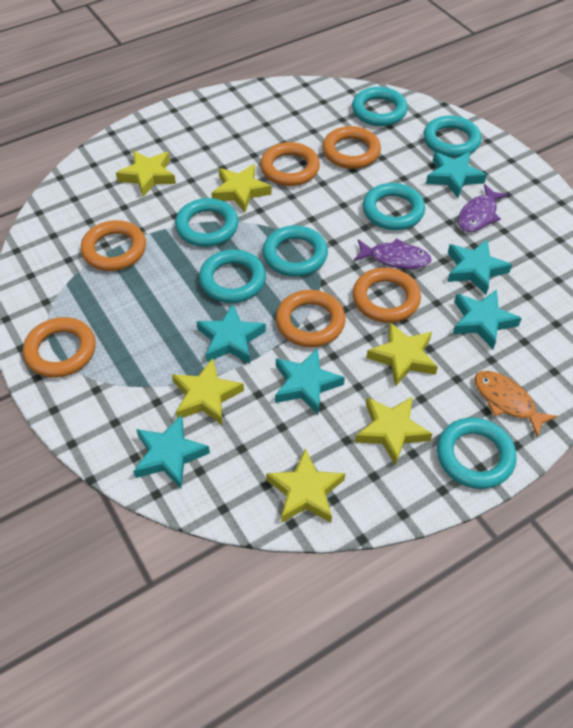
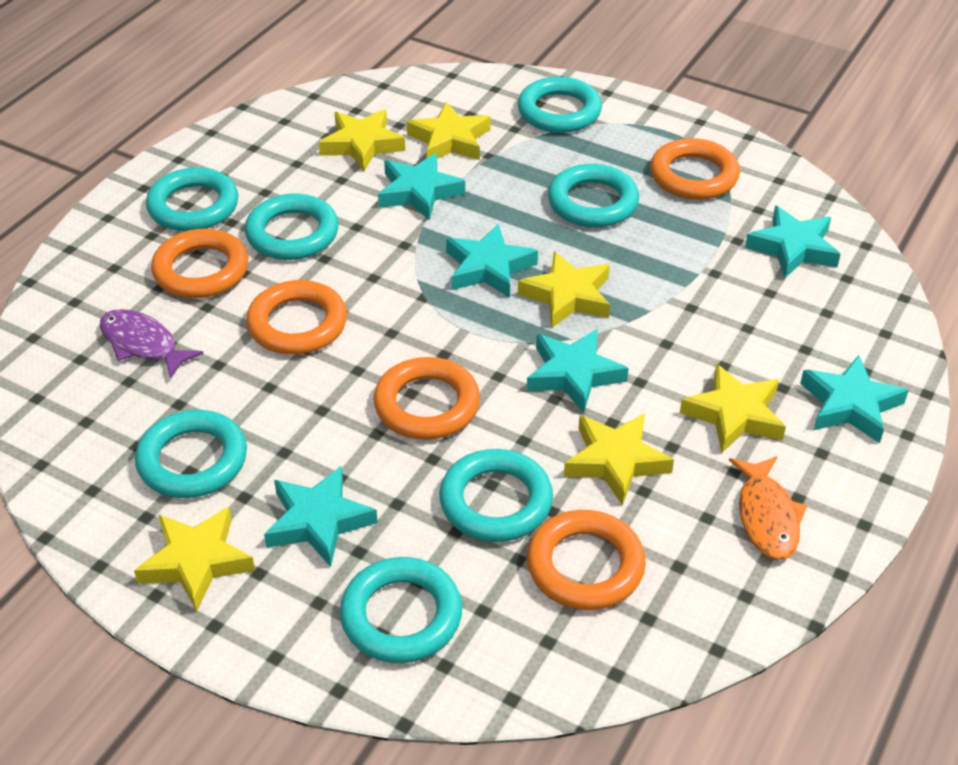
orange ring: 6 -> 5
purple fish: 2 -> 1

